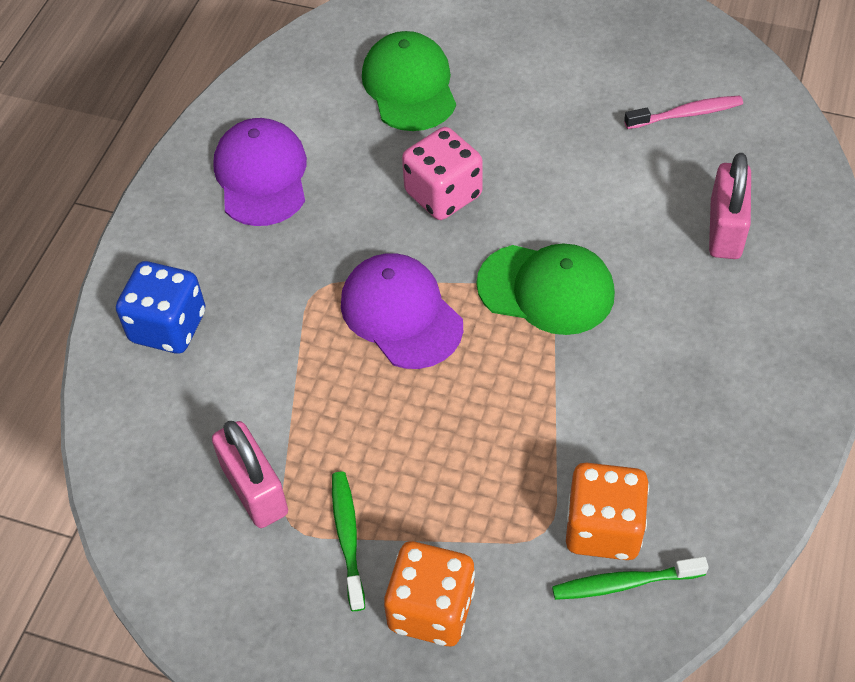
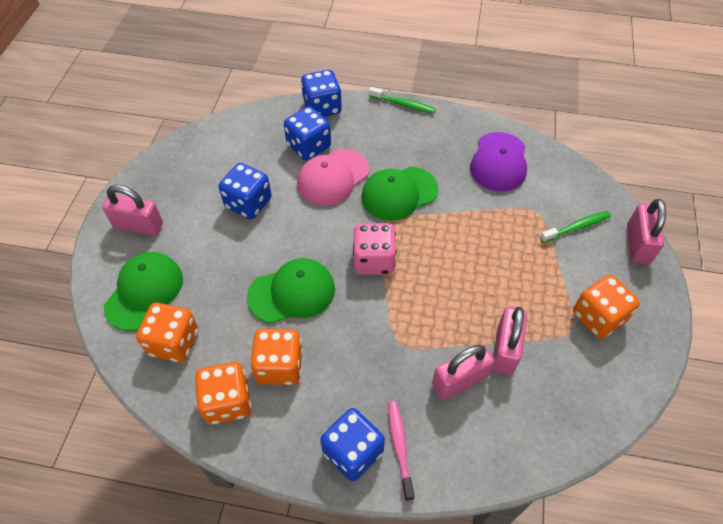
blue dice: 1 -> 4
green cap: 2 -> 3
orange dice: 2 -> 4
pink cap: 0 -> 1
pink padlock: 2 -> 4
purple cap: 2 -> 1

